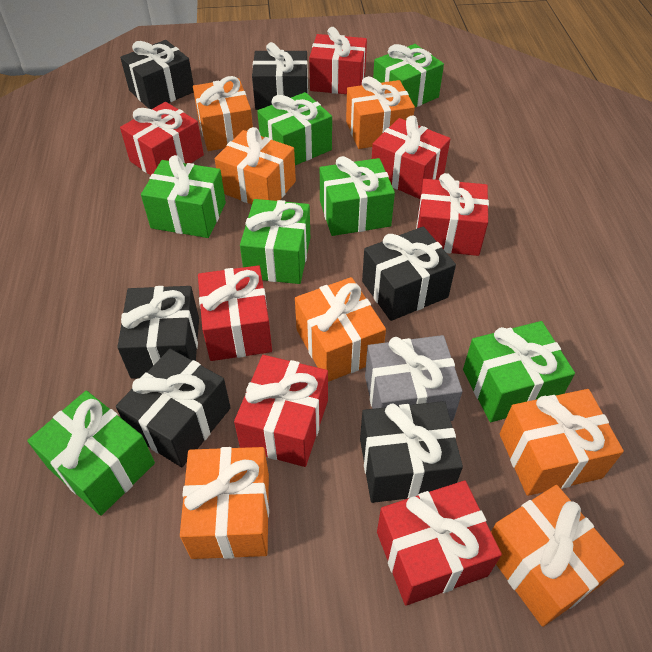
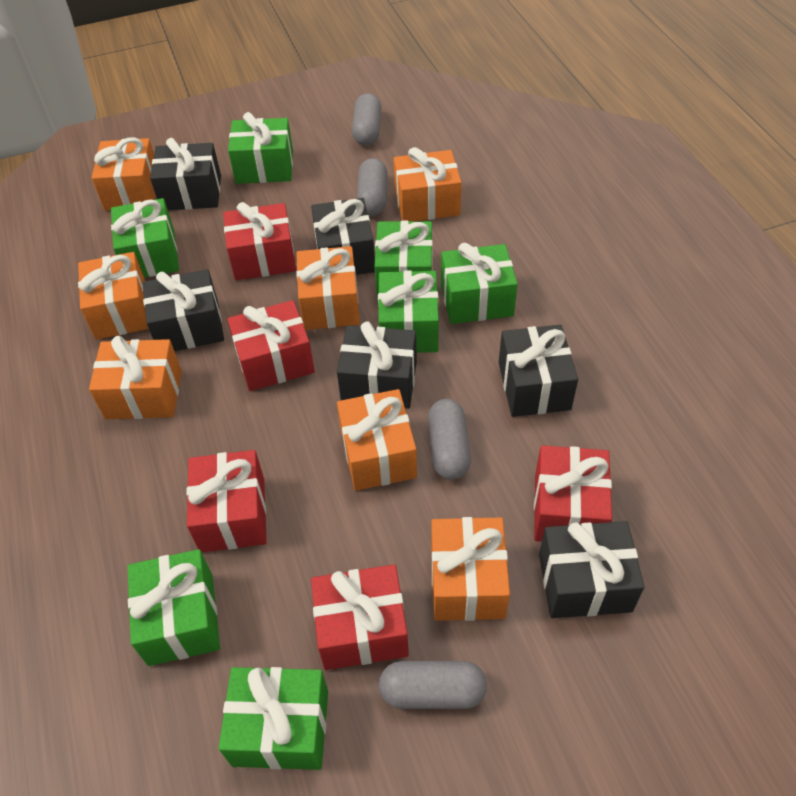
grey capsule: 0 -> 4
grey gift: 1 -> 0
red gift: 7 -> 5

